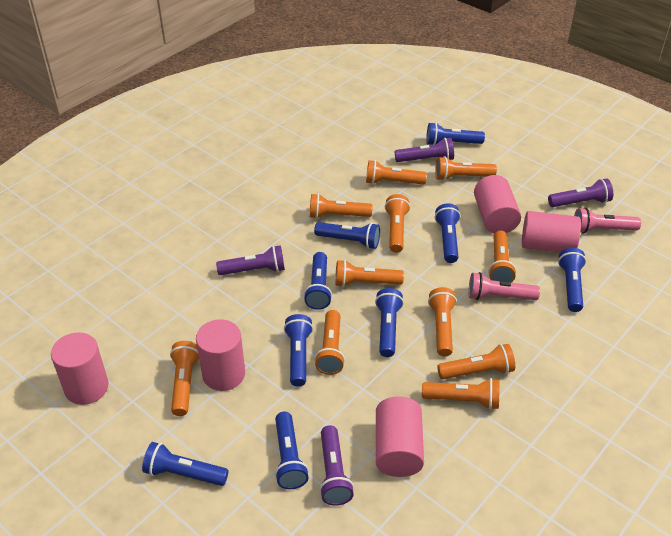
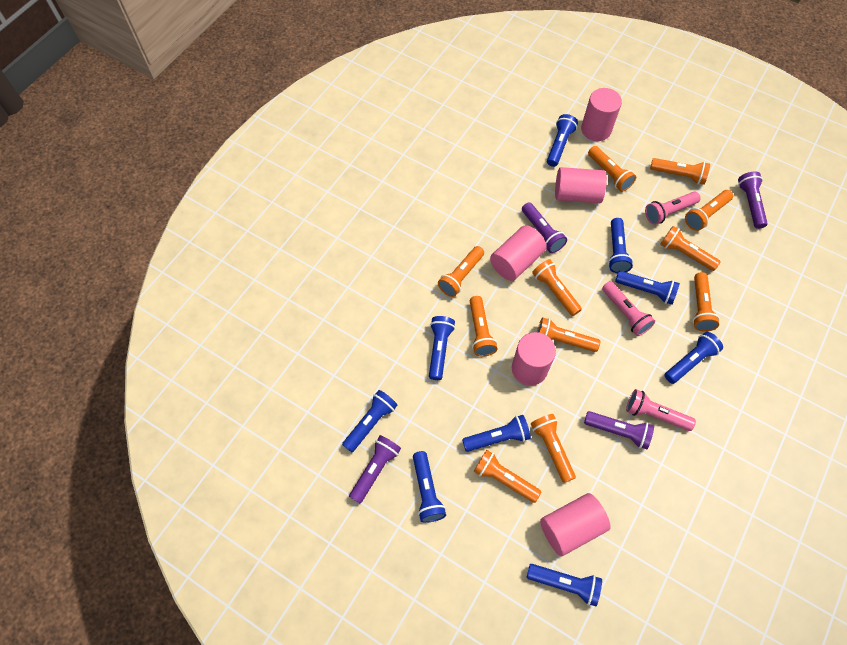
pink flashlight: 2 -> 3

